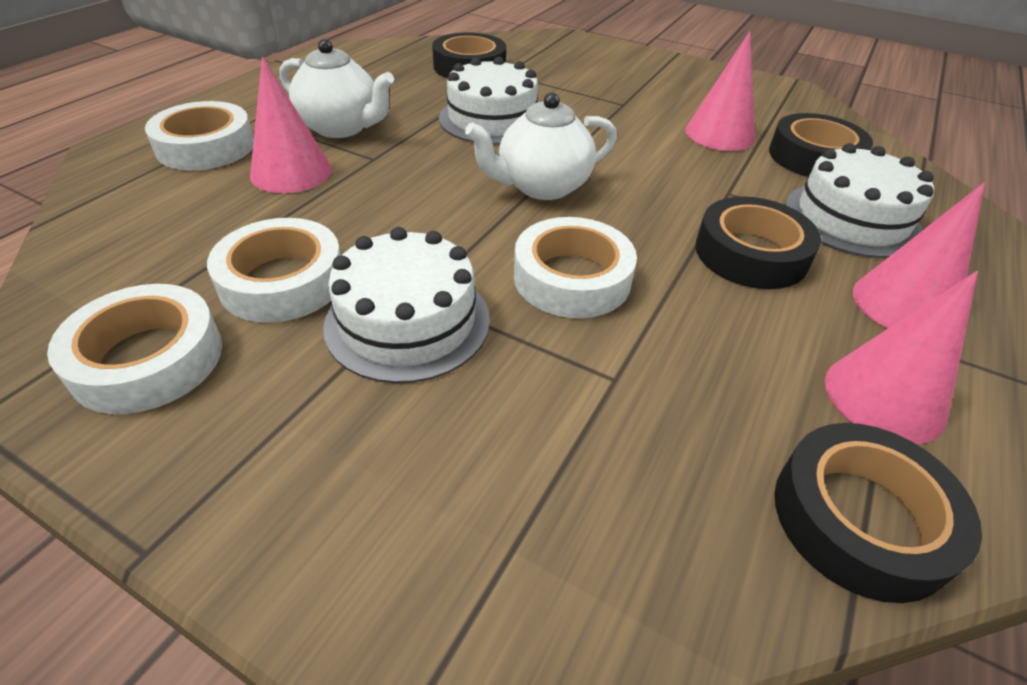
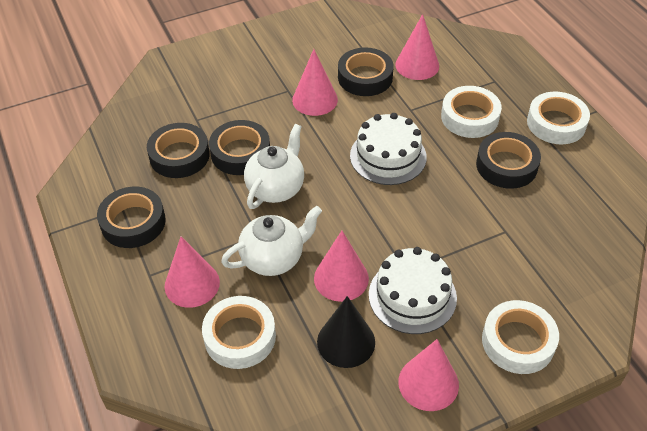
black cone: 0 -> 1
black tape: 4 -> 5
pink cone: 4 -> 5
white cake: 3 -> 2

